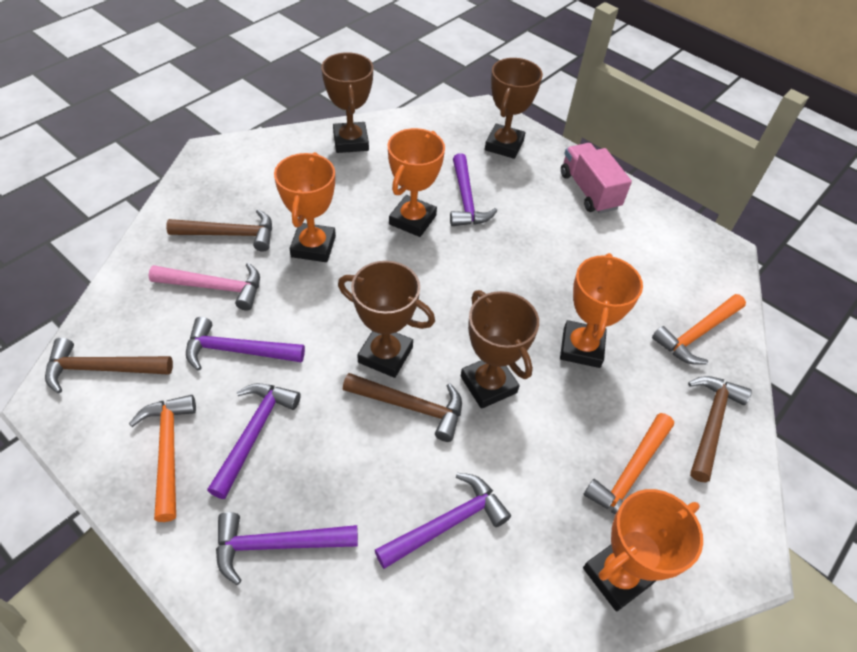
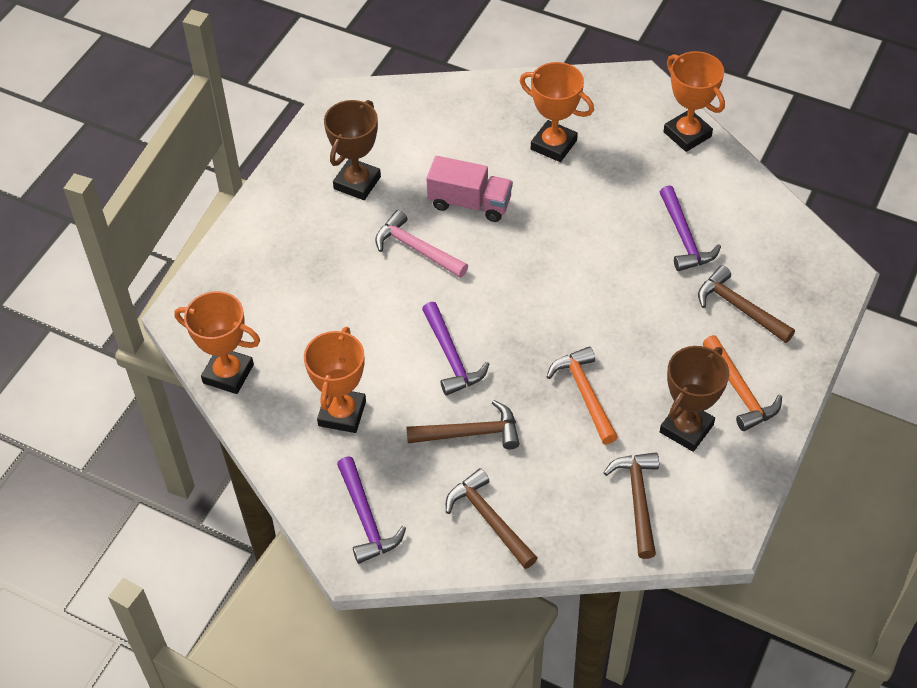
brown trophy: 4 -> 2
orange hammer: 3 -> 2
purple hammer: 5 -> 3

